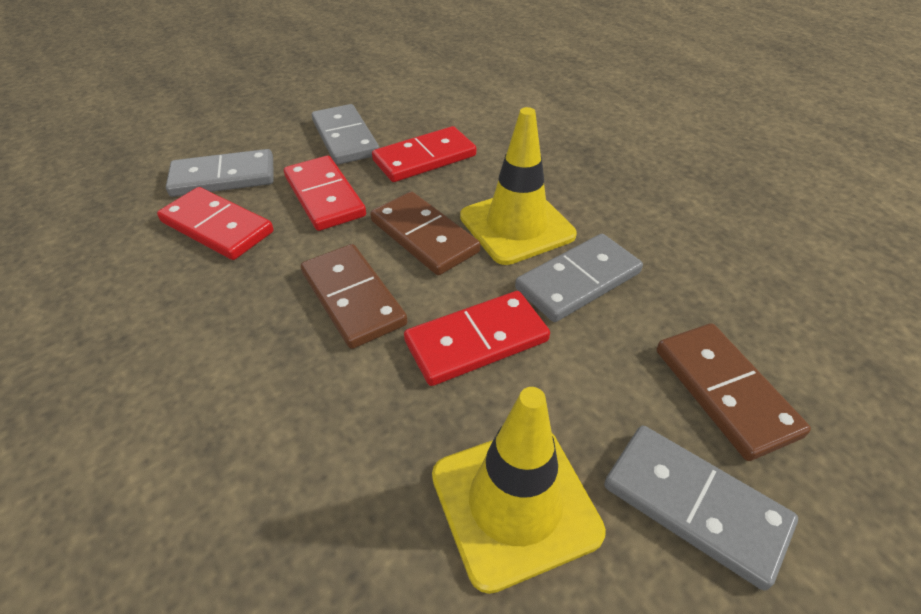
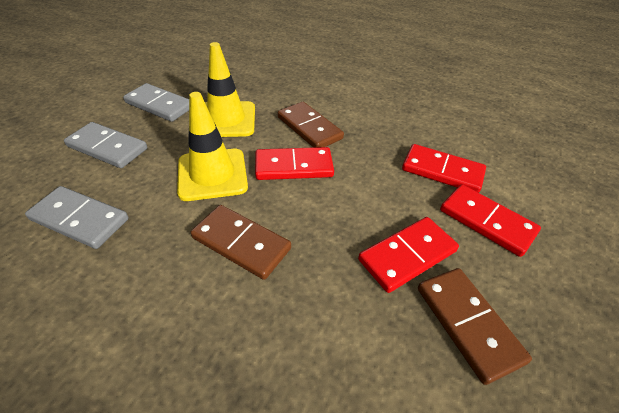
grey domino: 4 -> 3

